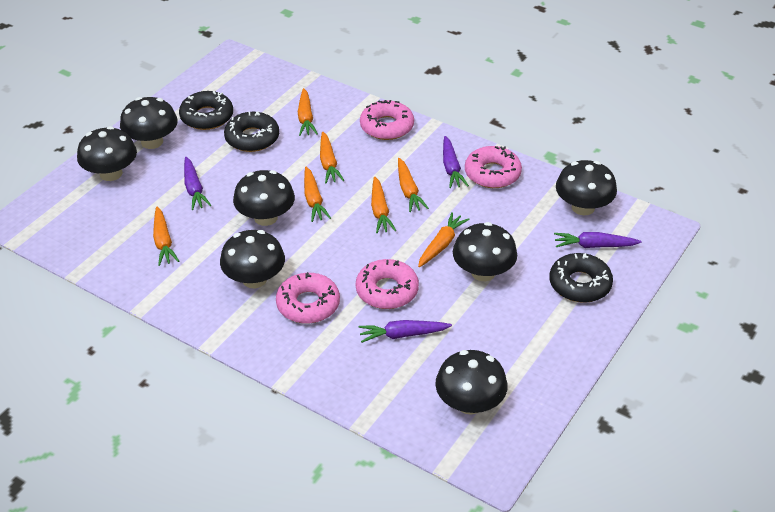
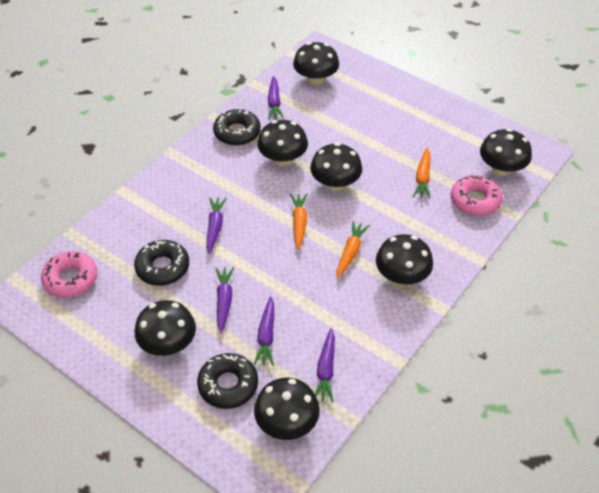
orange carrot: 7 -> 3
pink donut: 4 -> 2
purple carrot: 4 -> 5

